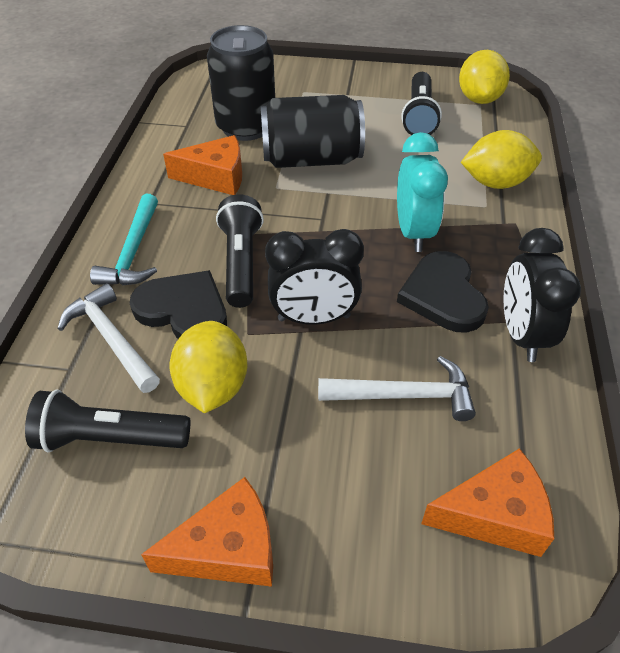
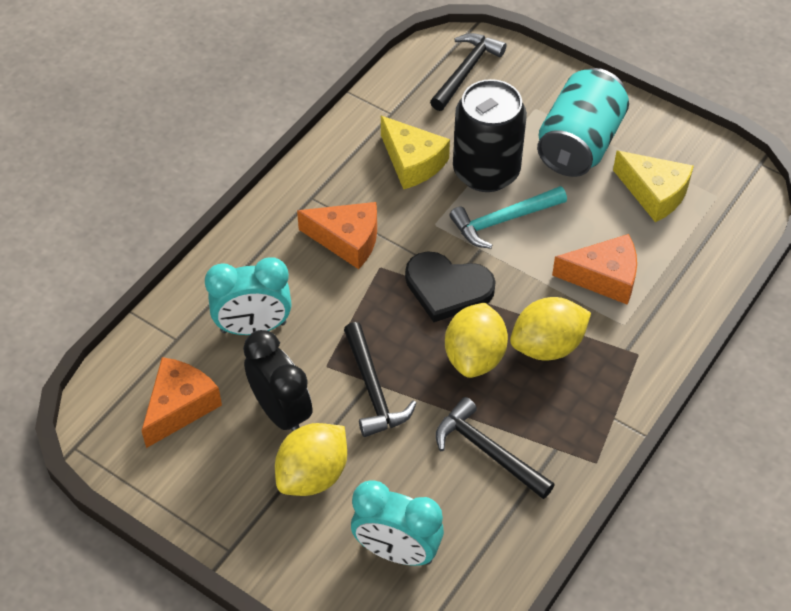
black can: 2 -> 1
black clock: 2 -> 1
black flashlight: 3 -> 0
black hammer: 0 -> 3
black heart: 2 -> 1
turquoise can: 0 -> 1
turquoise clock: 1 -> 2
white hammer: 2 -> 0
yellow cheese: 0 -> 2

